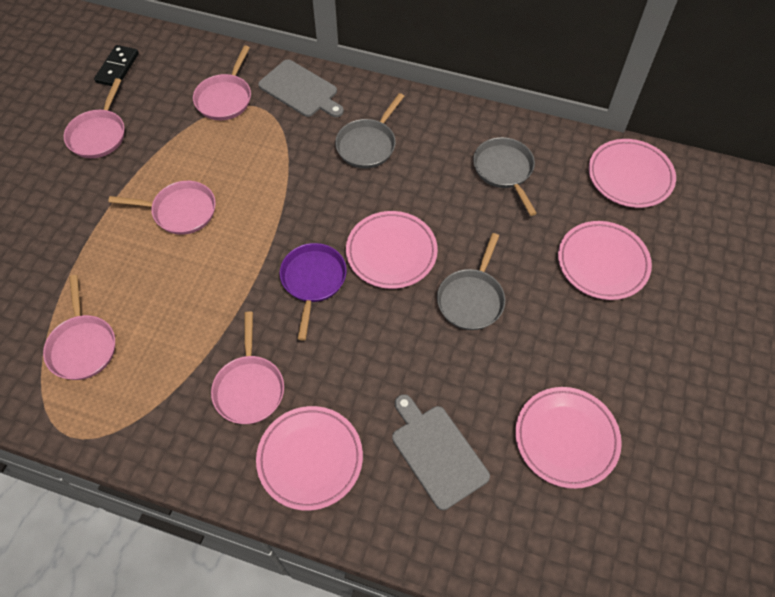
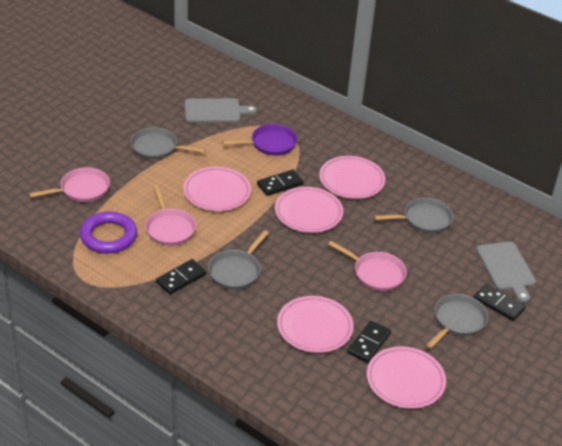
black domino: 1 -> 4
grey pan: 3 -> 4
pink pan: 5 -> 3
purple ring: 0 -> 1

